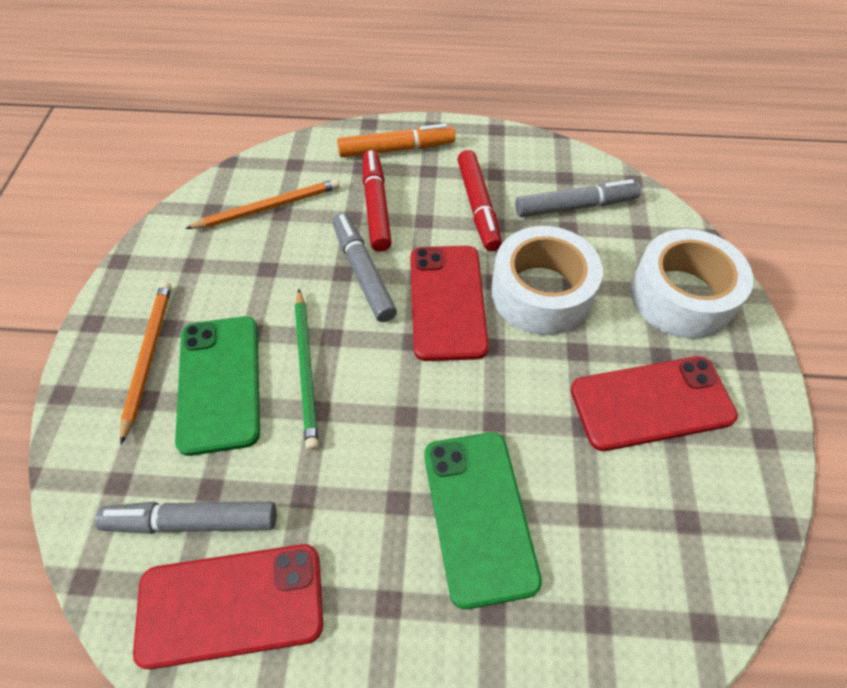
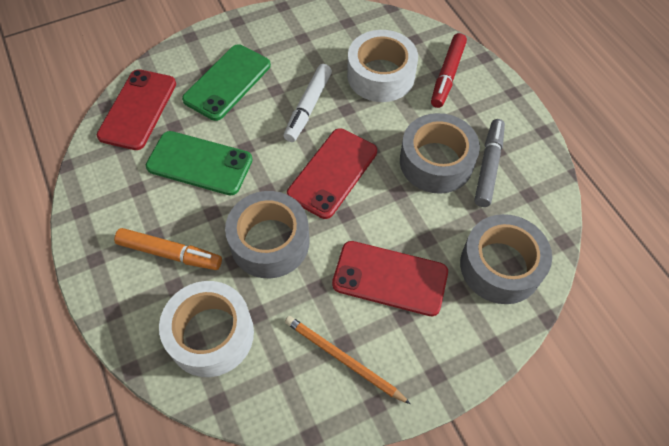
green pencil: 1 -> 0
grey marker: 3 -> 1
grey tape: 0 -> 3
orange pencil: 2 -> 1
red marker: 2 -> 1
white marker: 0 -> 1

